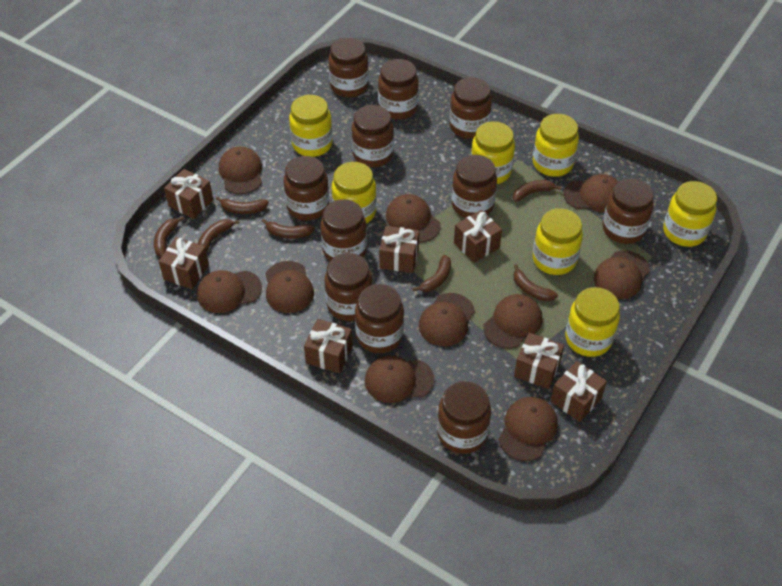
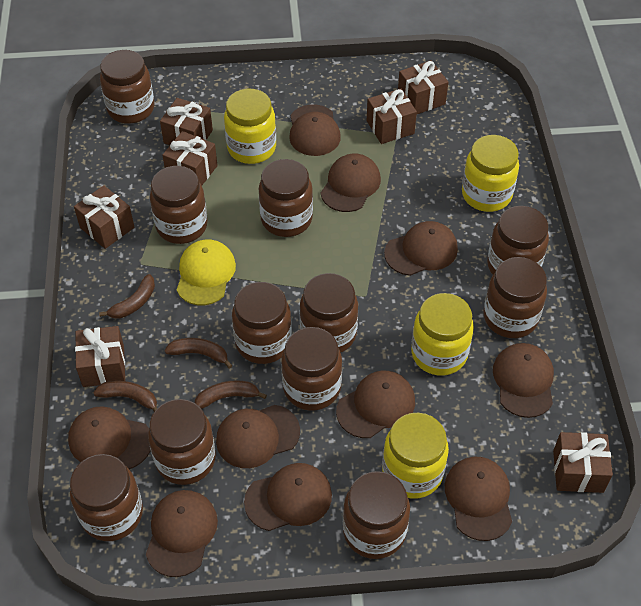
brown banana: 7 -> 4
yellow cap: 0 -> 1
yellow jar: 7 -> 4

